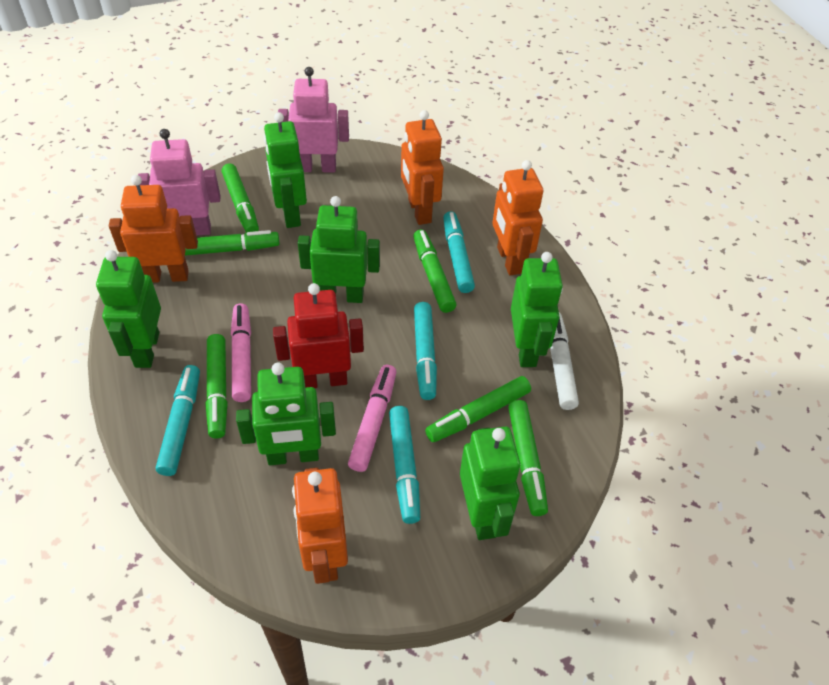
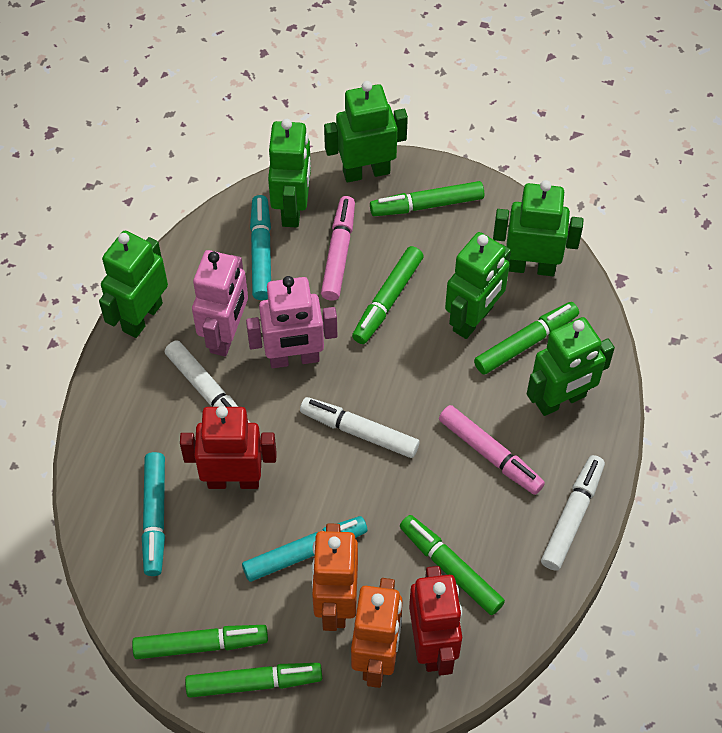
orange robot: 4 -> 2
red robot: 1 -> 2
turquoise marker: 4 -> 3
white marker: 1 -> 3

